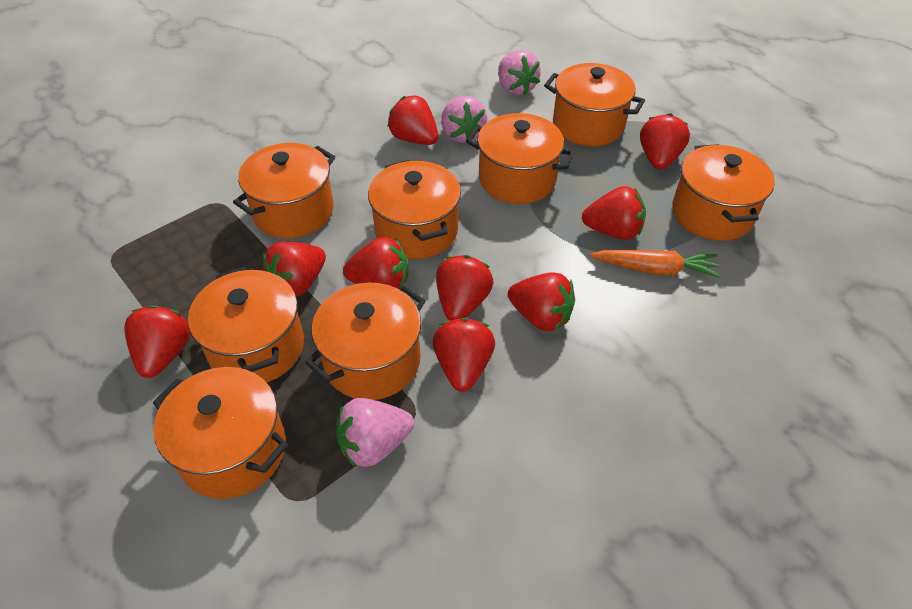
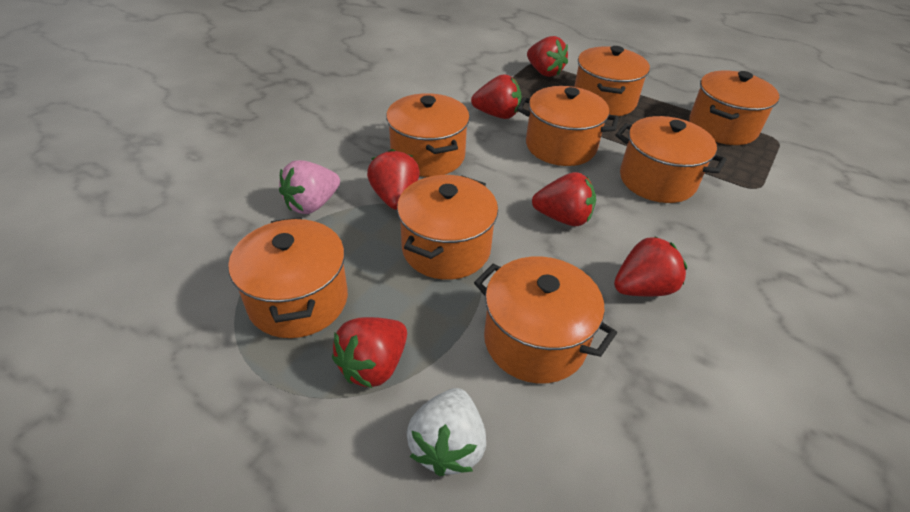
orange carrot: 1 -> 0
pink strawberry: 3 -> 1
red strawberry: 9 -> 6
white strawberry: 0 -> 1

